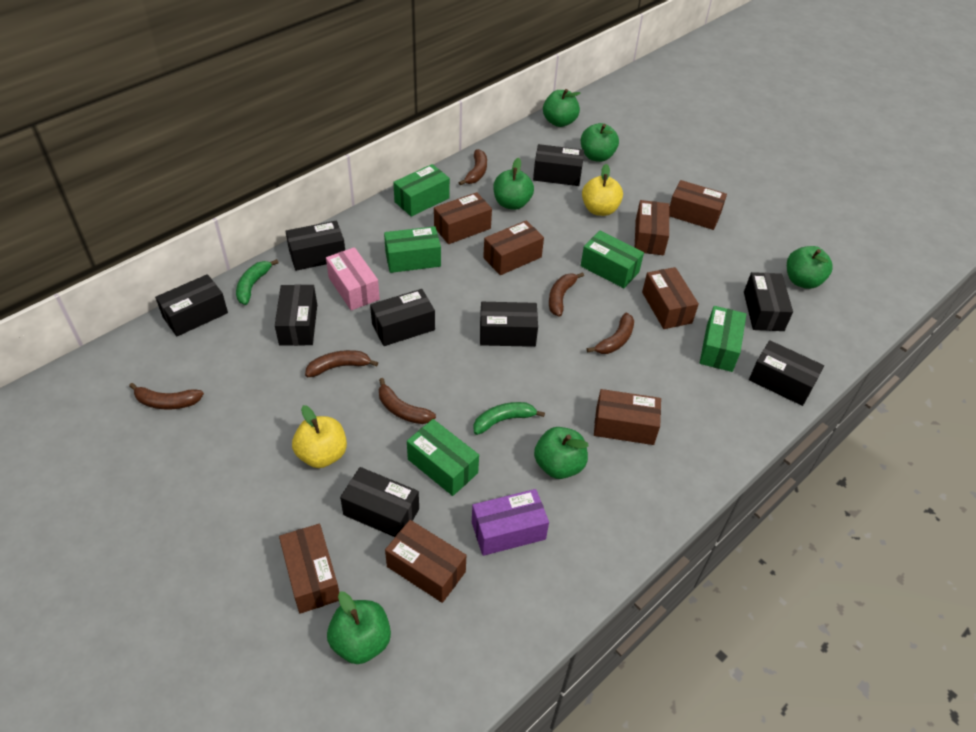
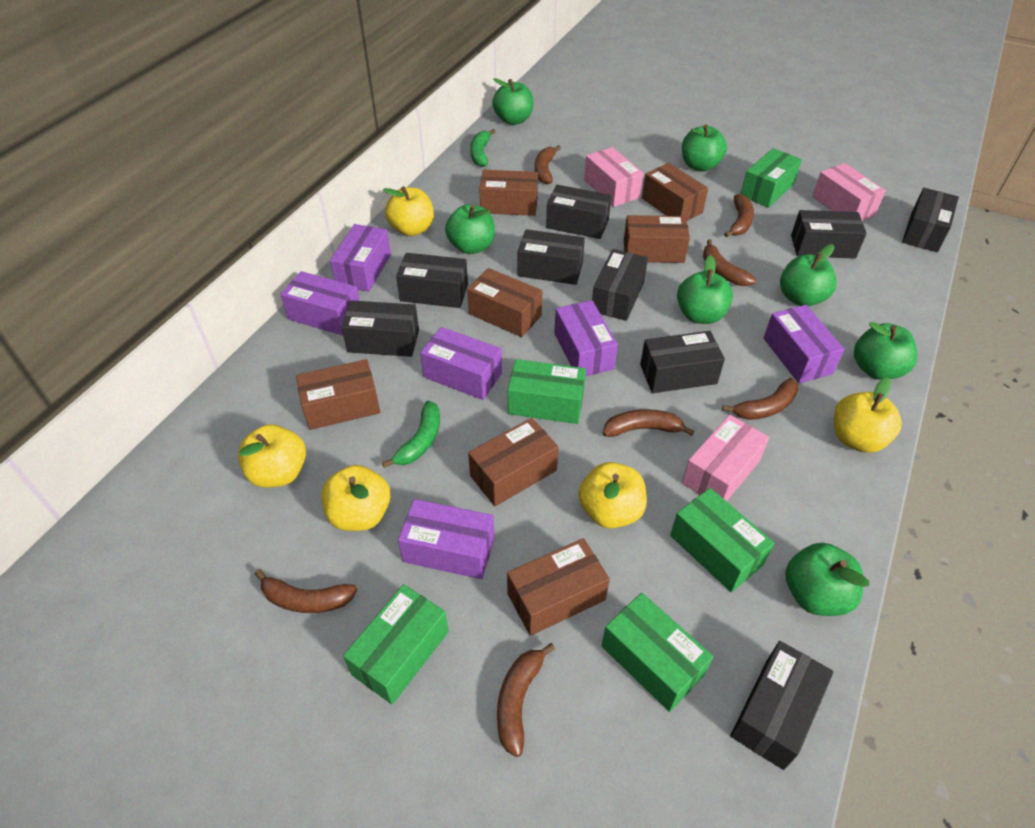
brown banana: 6 -> 7
brown box: 8 -> 7
green apple: 6 -> 7
pink box: 1 -> 3
purple box: 1 -> 6
yellow apple: 2 -> 5

